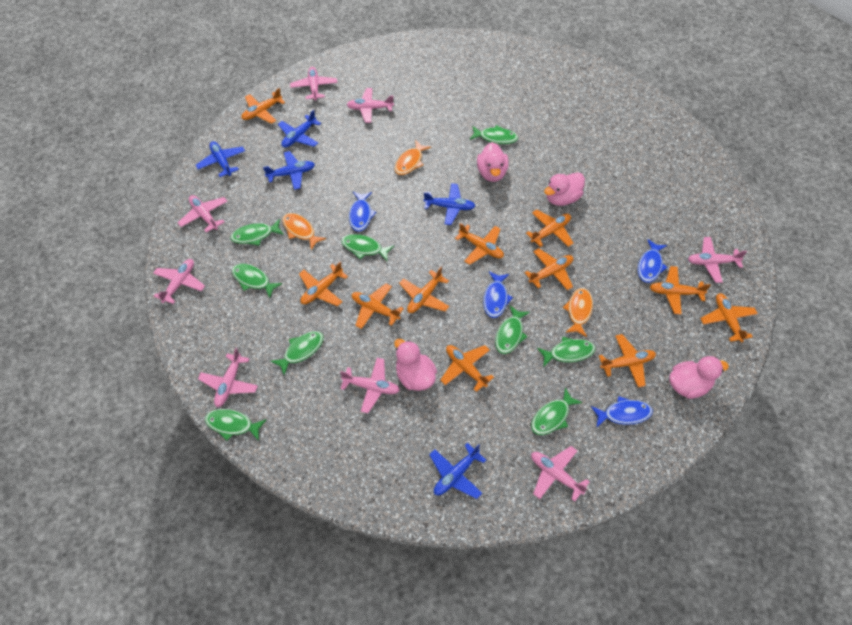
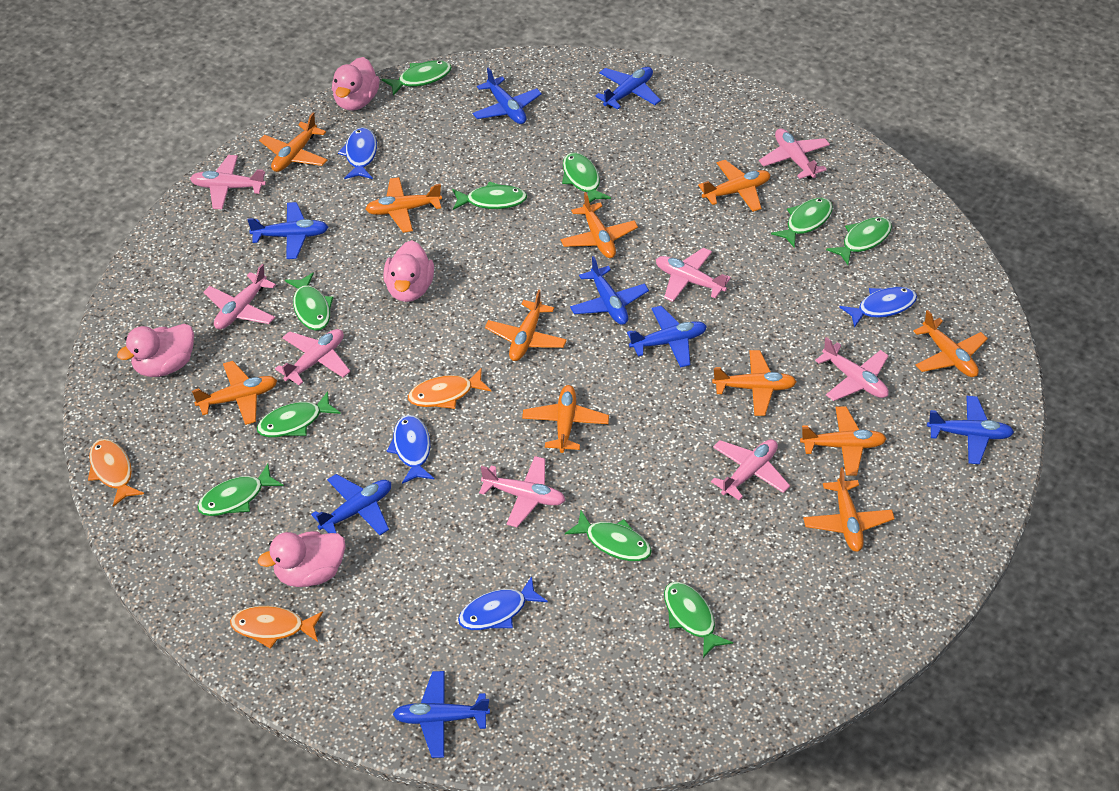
blue plane: 5 -> 8
green fish: 9 -> 10

